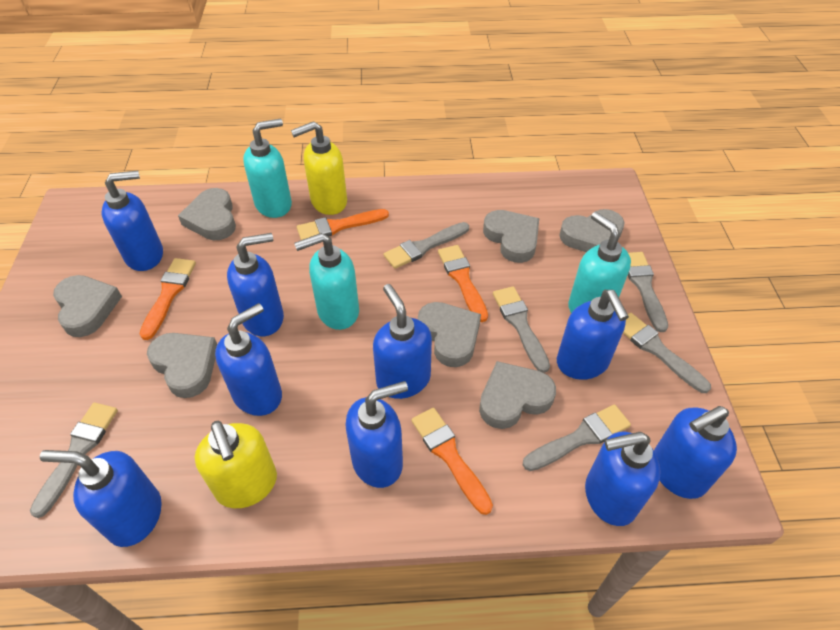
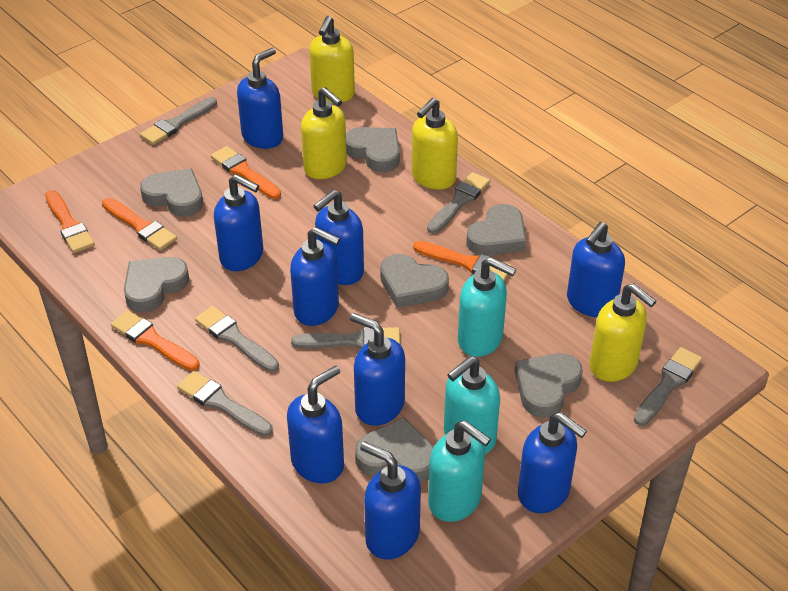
orange brush: 4 -> 5
yellow soap dispenser: 2 -> 4

